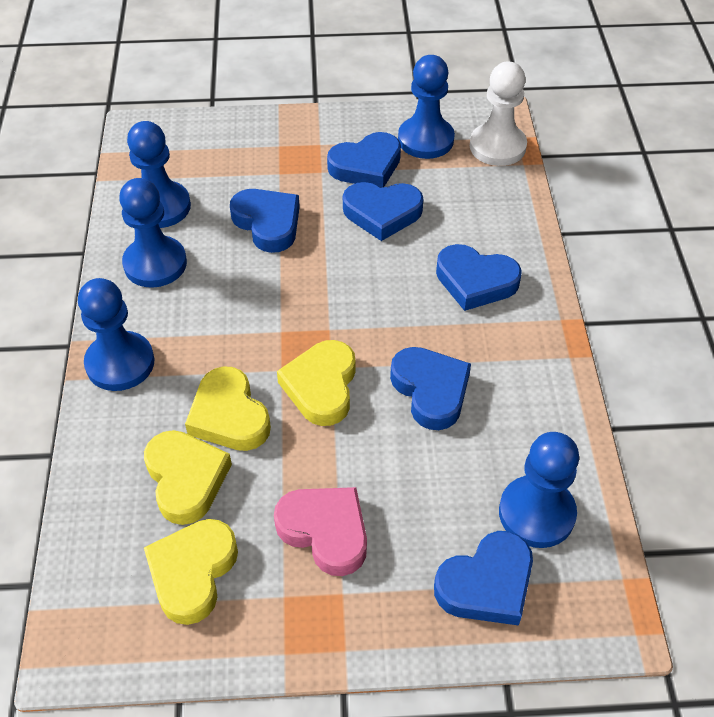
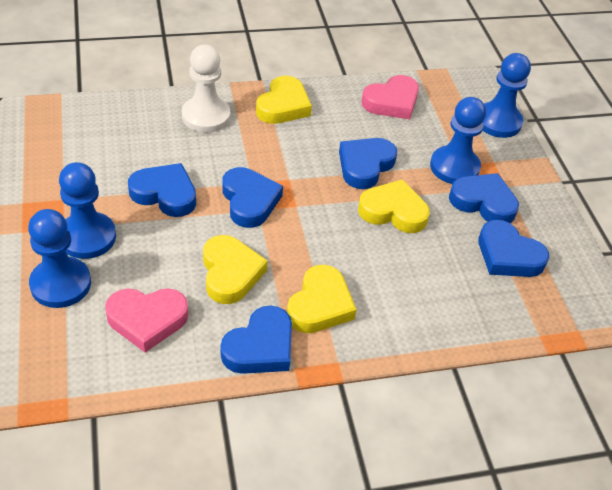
blue pawn: 5 -> 4
pink heart: 1 -> 2

